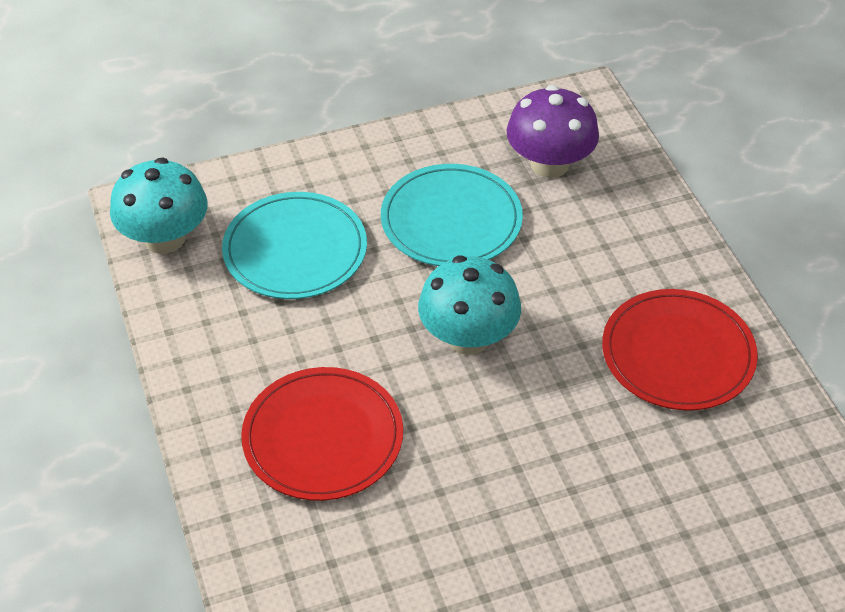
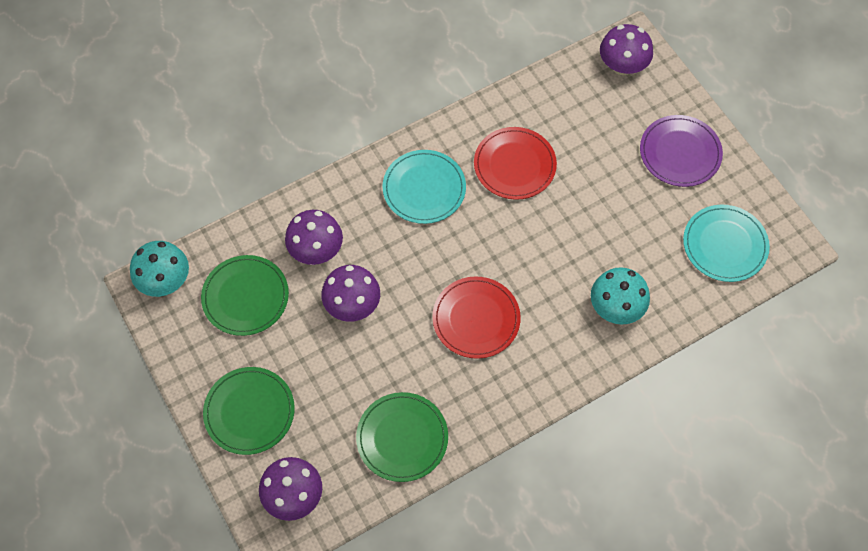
green plate: 0 -> 3
purple mushroom: 1 -> 4
purple plate: 0 -> 1

